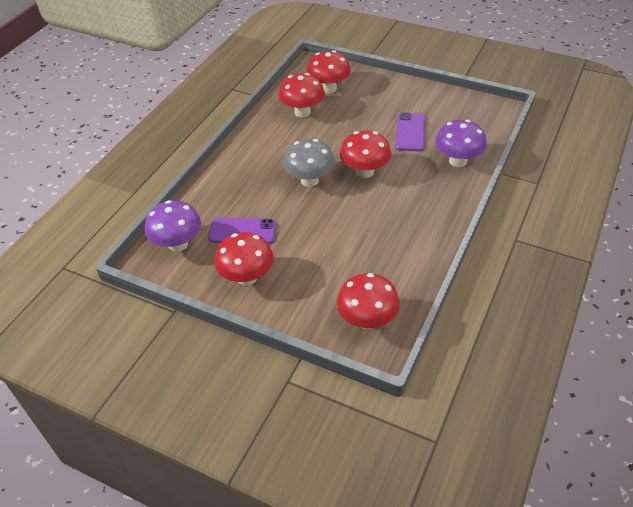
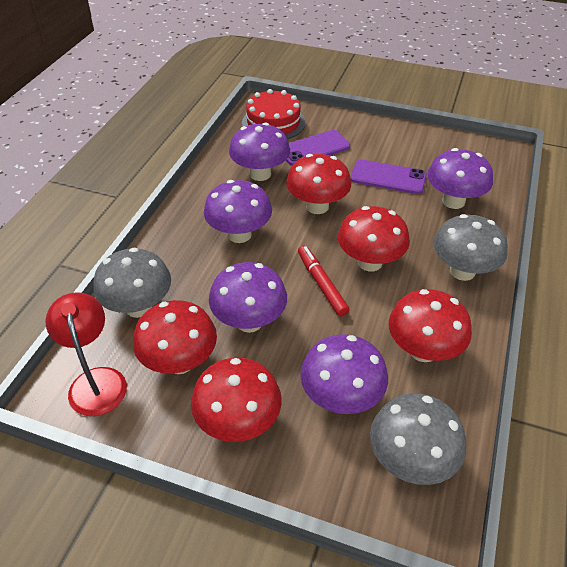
grey mushroom: 1 -> 3
purple mushroom: 2 -> 5
red cake: 0 -> 1
red lamp: 0 -> 1
red marker: 0 -> 1

